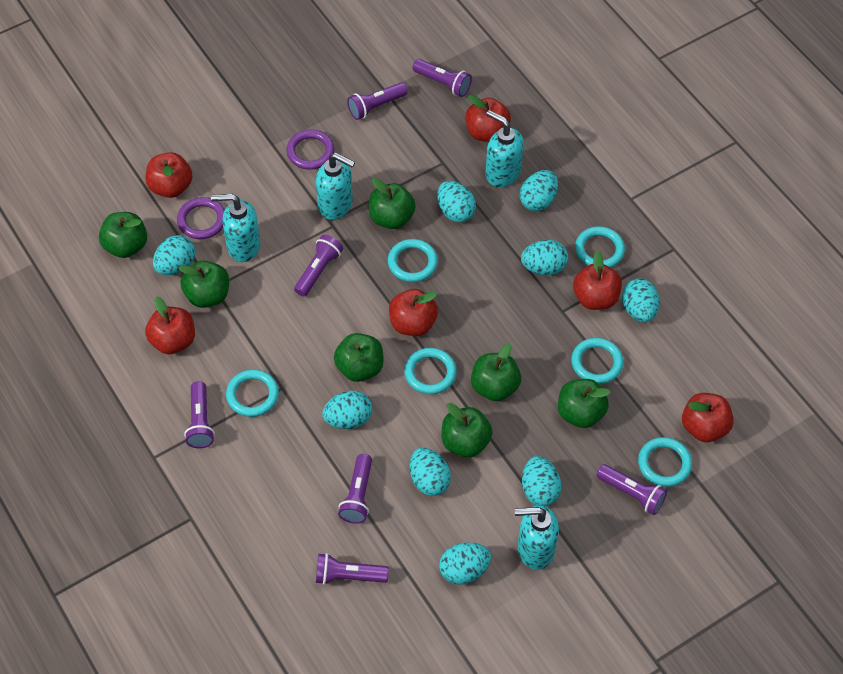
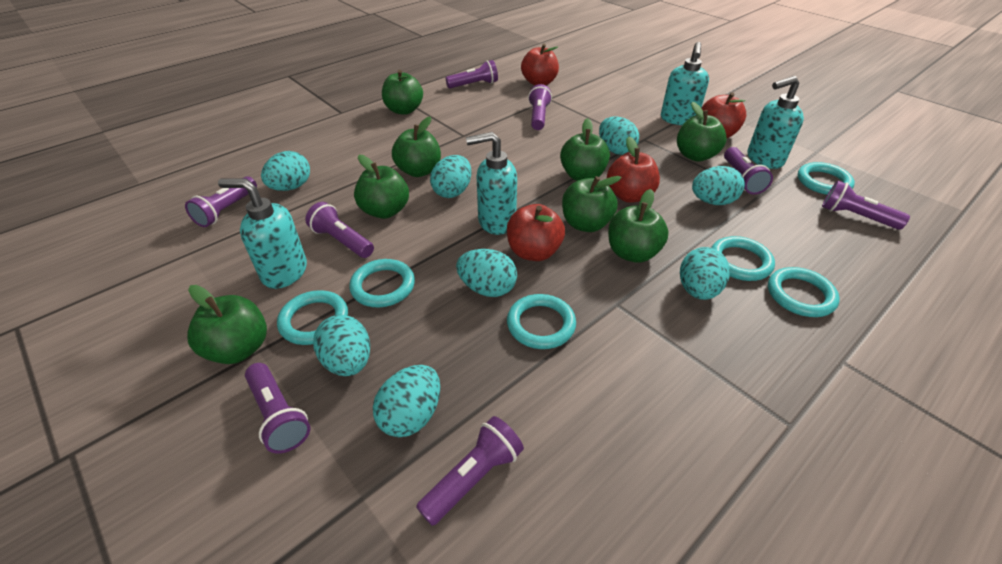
green apple: 7 -> 8
purple flashlight: 7 -> 8
purple ring: 2 -> 0
red apple: 6 -> 4
turquoise egg: 9 -> 8

